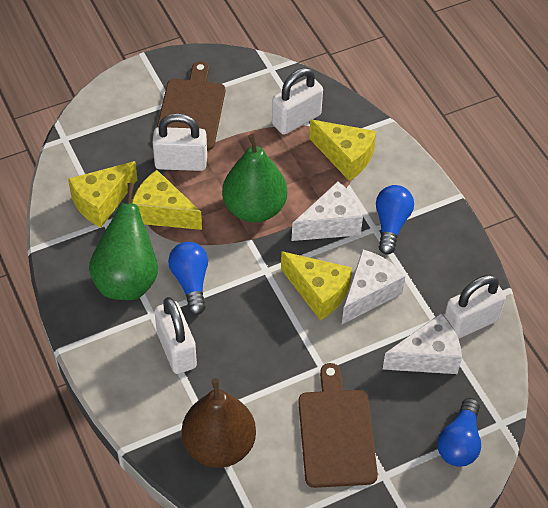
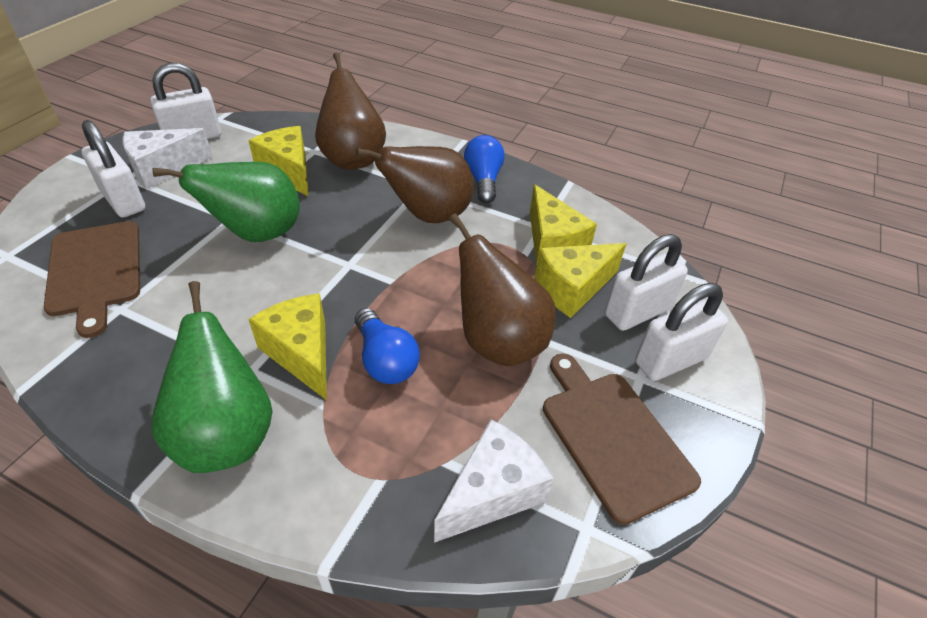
blue light bulb: 3 -> 2
brown pear: 1 -> 3
white cheese: 3 -> 2

